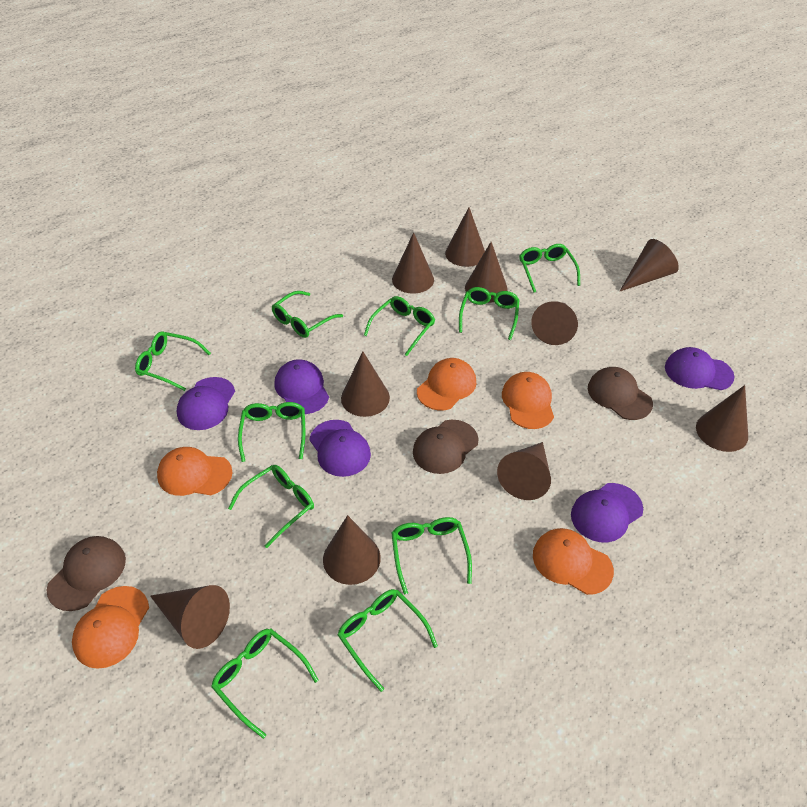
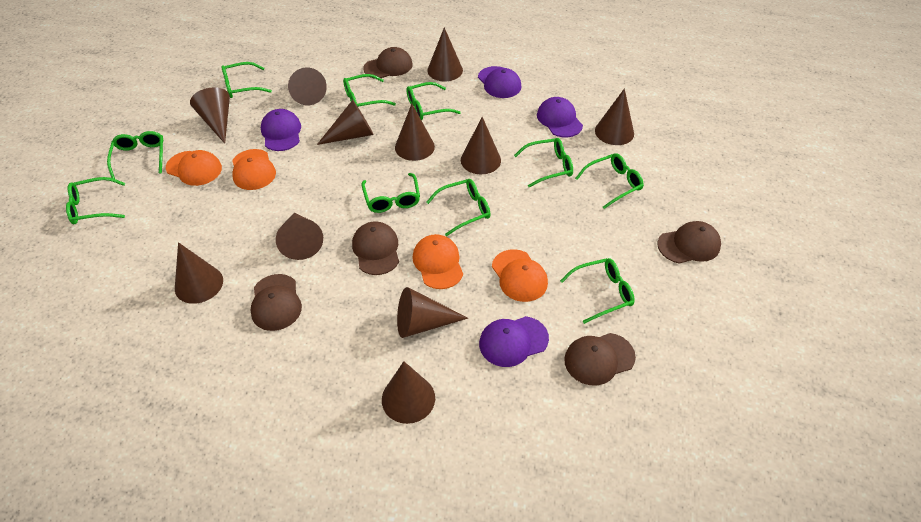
brown cap: 3 -> 5
brown cone: 10 -> 11
orange cap: 5 -> 4
purple cap: 5 -> 4

